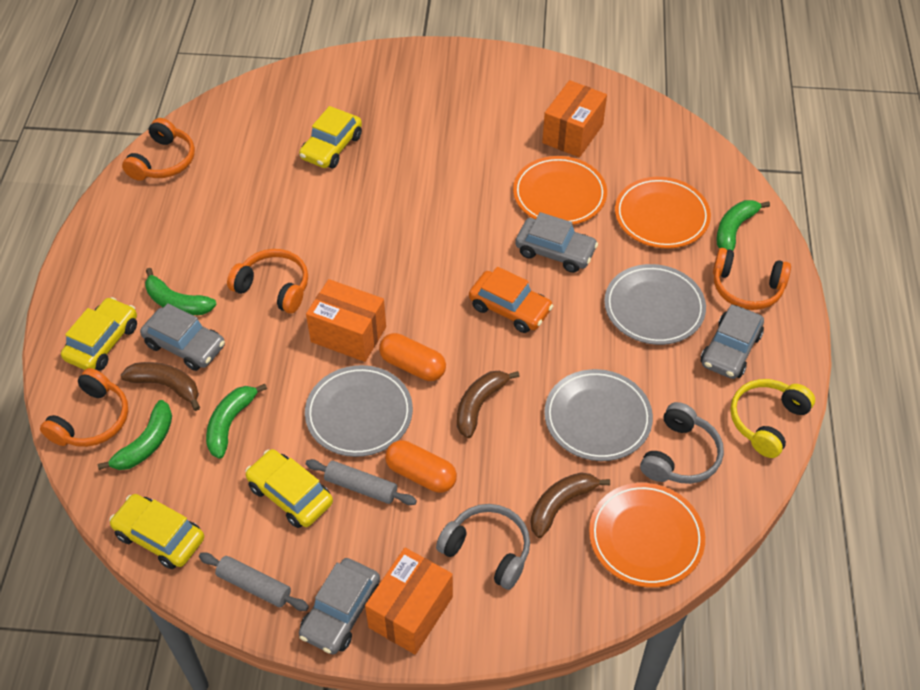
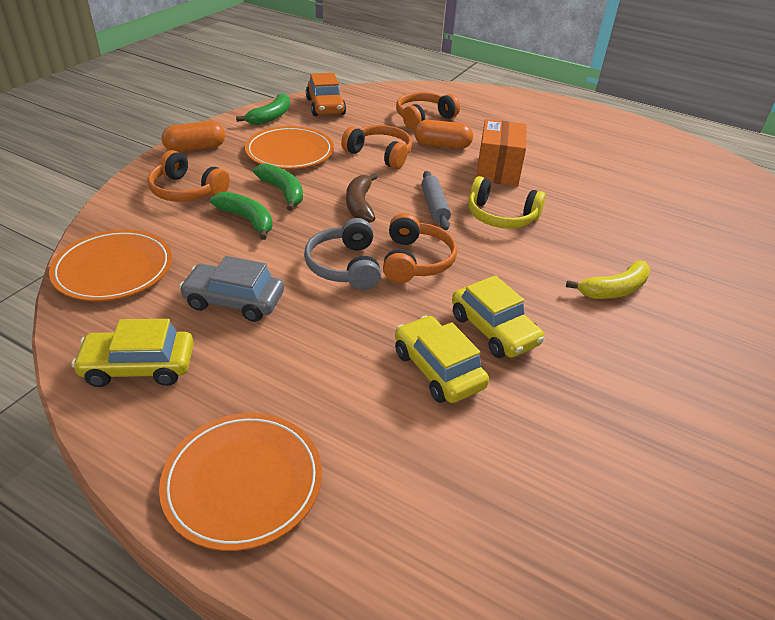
brown banana: 3 -> 1
green banana: 4 -> 3
grey car: 4 -> 1
grey headphones: 2 -> 1
grey plate: 3 -> 0
grey rolling pin: 2 -> 1
orange box: 3 -> 1
yellow banana: 0 -> 1
yellow car: 4 -> 3

